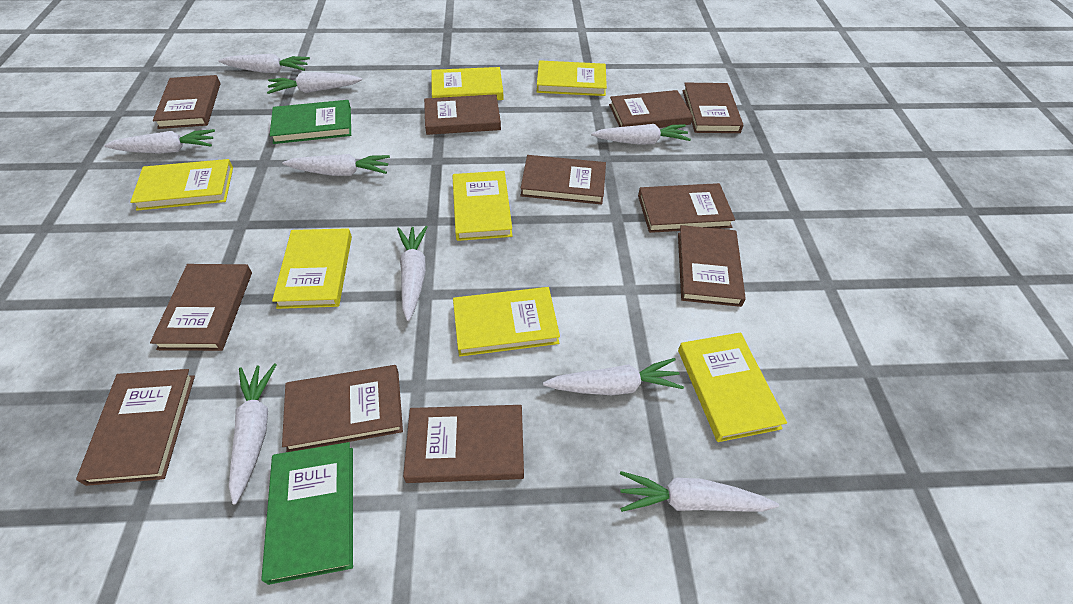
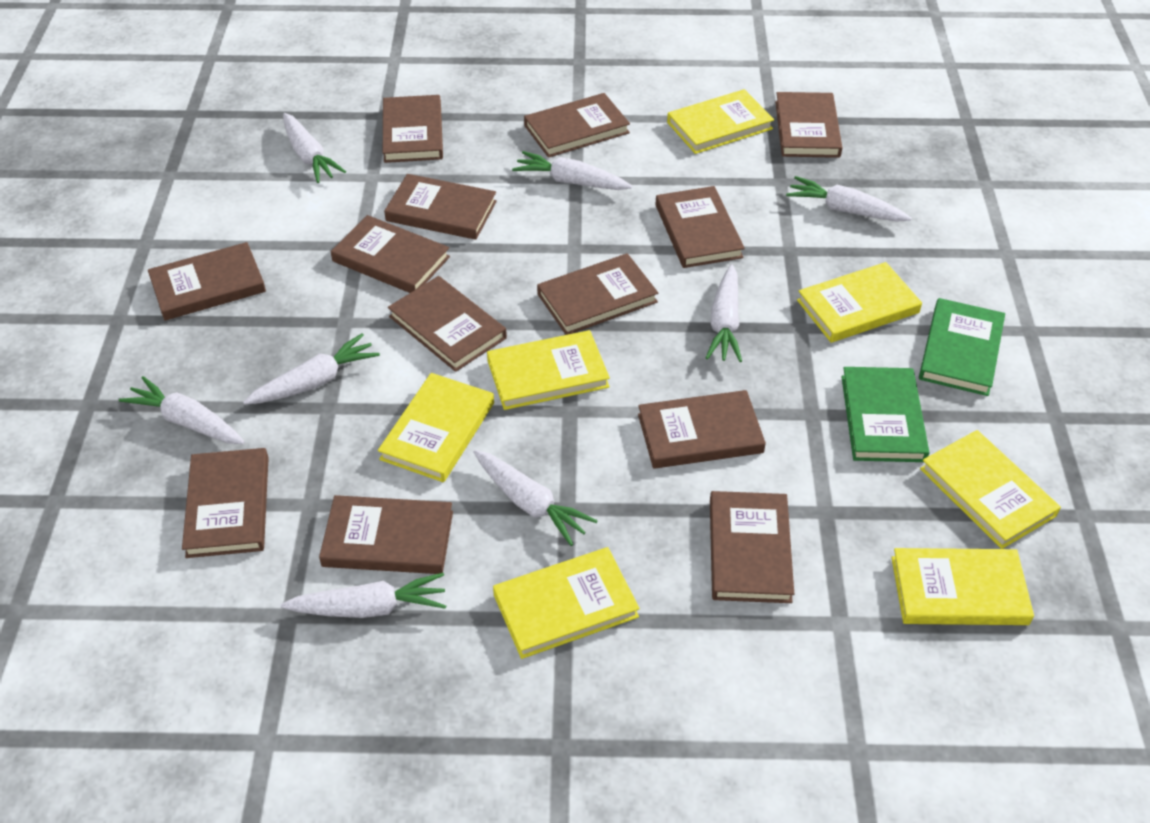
brown book: 11 -> 13
white carrot: 9 -> 8

